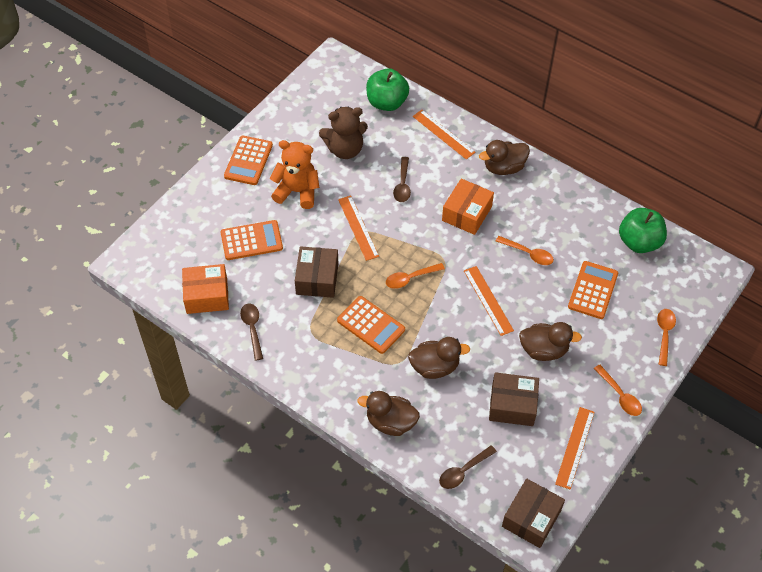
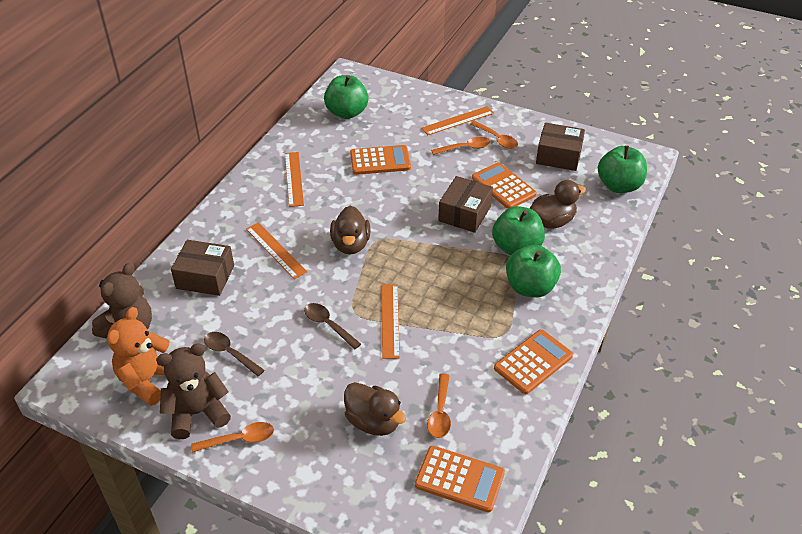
brown duck: 4 -> 3
brown spoon: 3 -> 2
brown teddy bear: 1 -> 2
green apple: 2 -> 4
orange box: 2 -> 0

